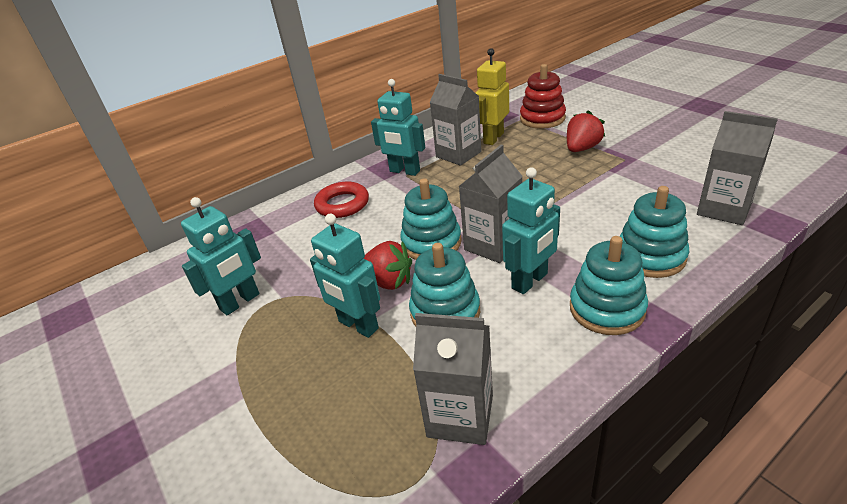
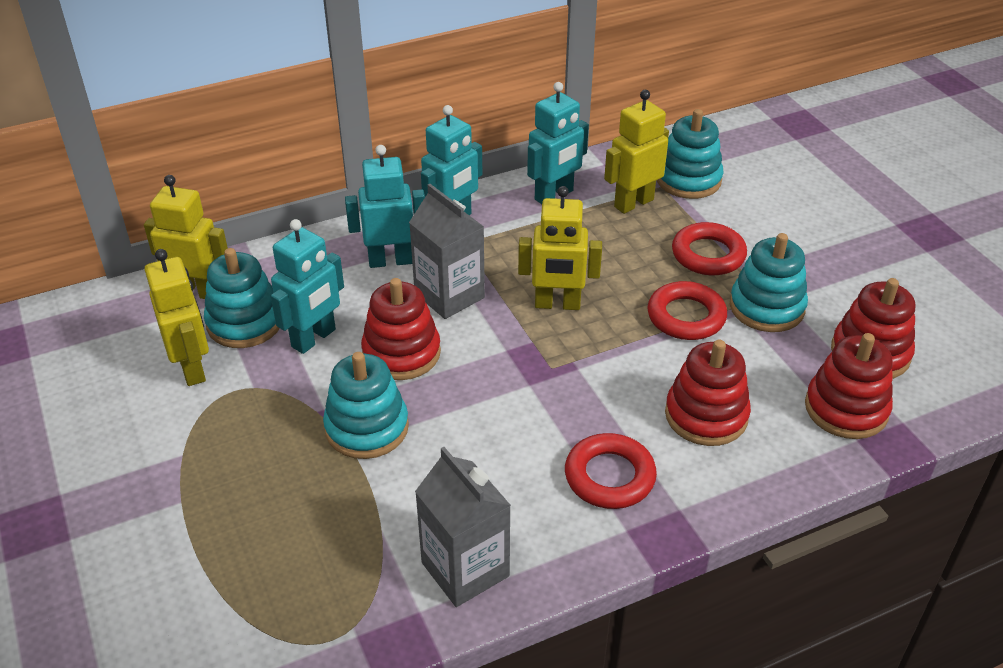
grey carton: 4 -> 2
red ring: 1 -> 3
red stacking toy: 1 -> 4
red strawberry: 2 -> 0
yellow robot: 1 -> 4

